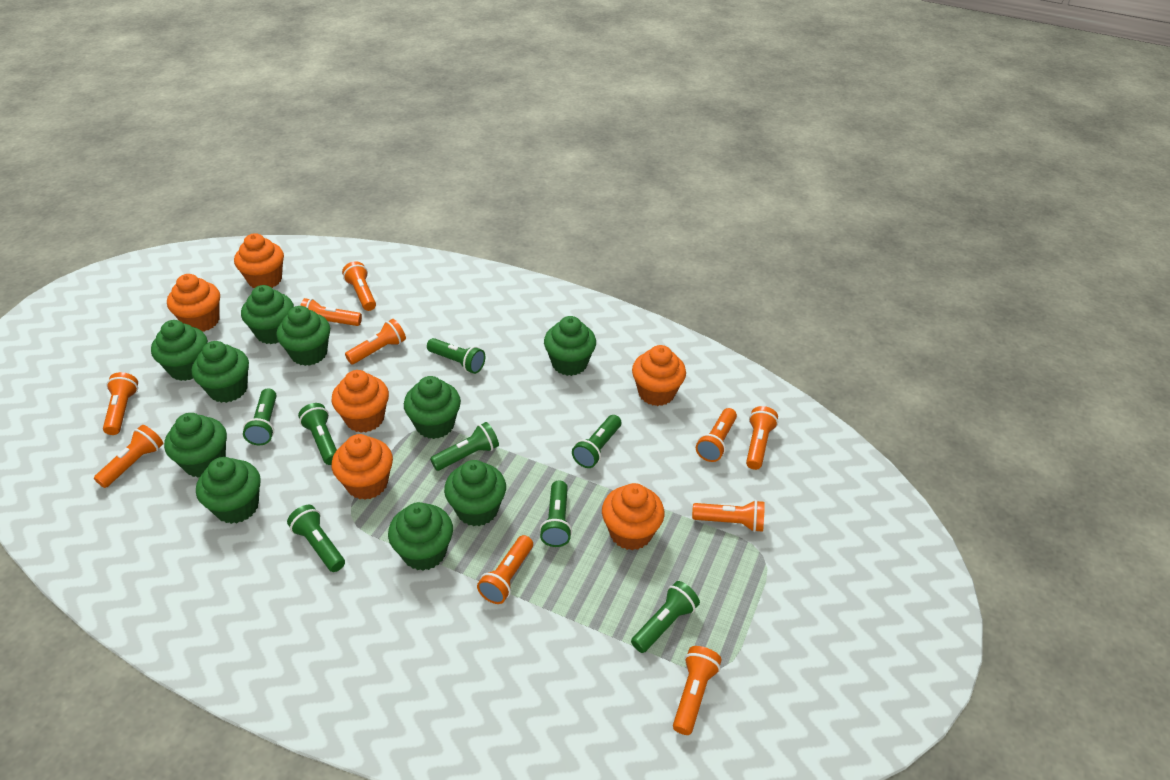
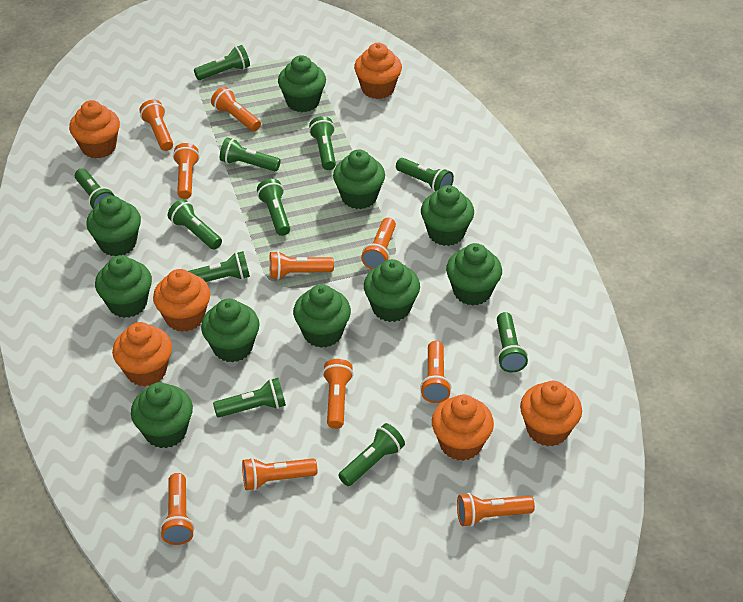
green flashlight: 8 -> 11

